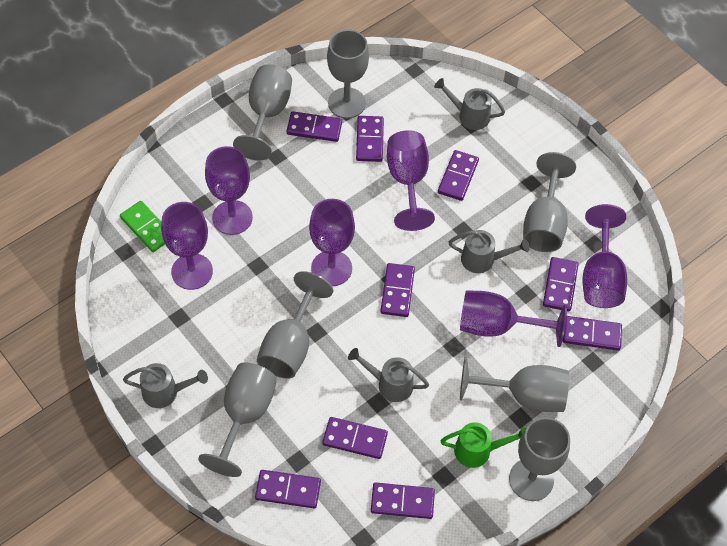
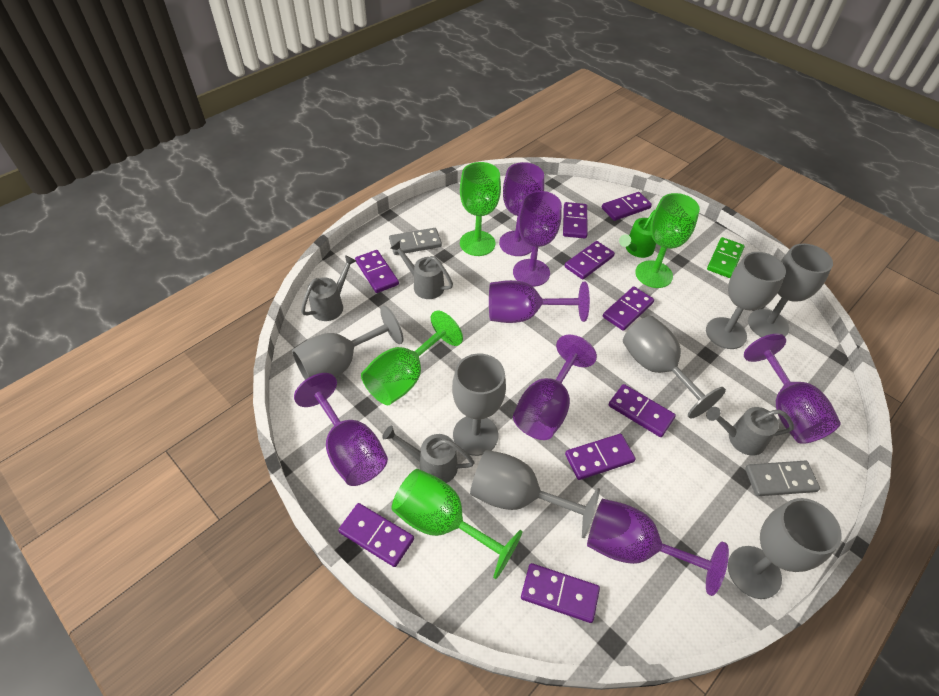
green goblet: 0 -> 4
grey domino: 0 -> 2
purple goblet: 6 -> 7

